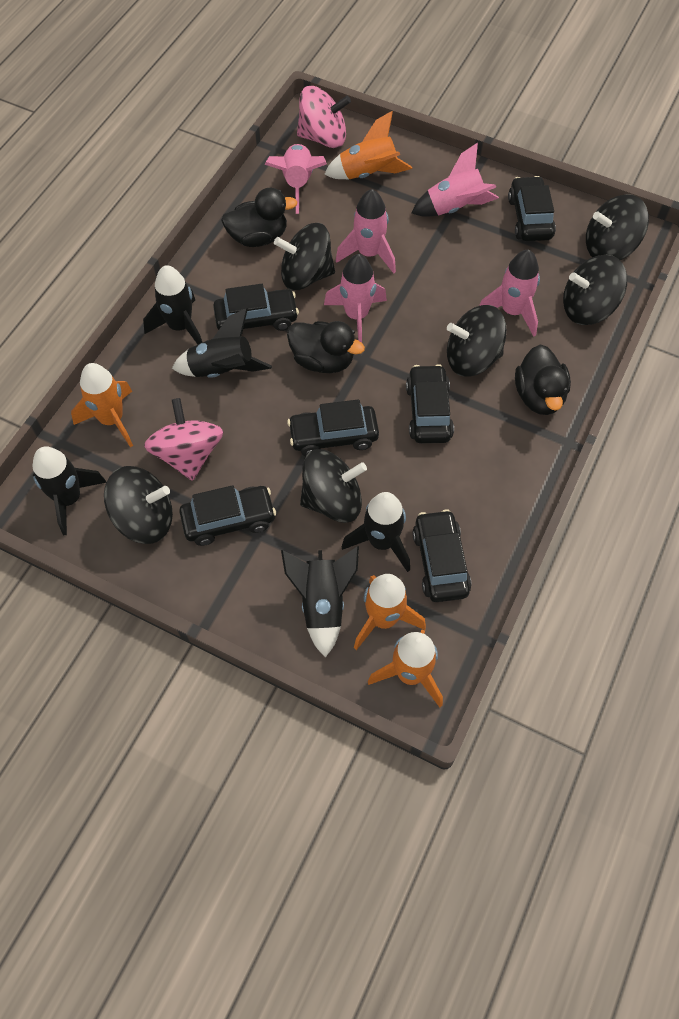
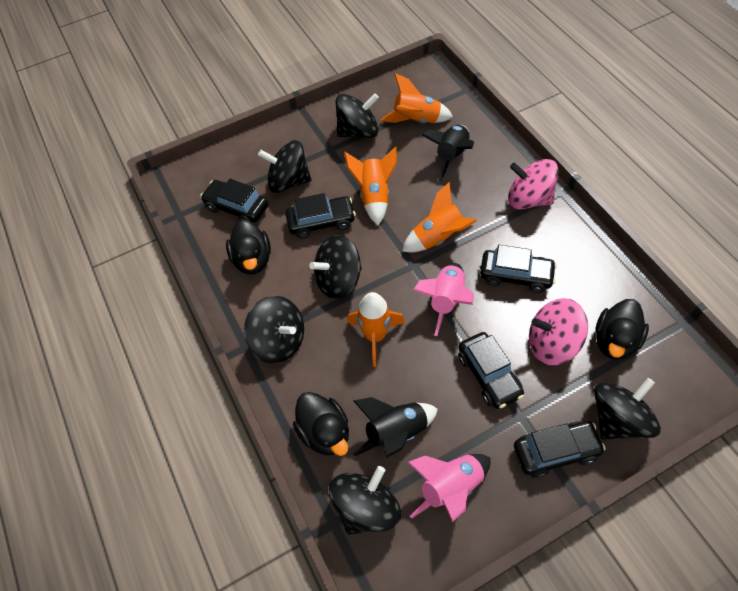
black car: 6 -> 5
black rocket: 5 -> 2
pink rocket: 5 -> 2

